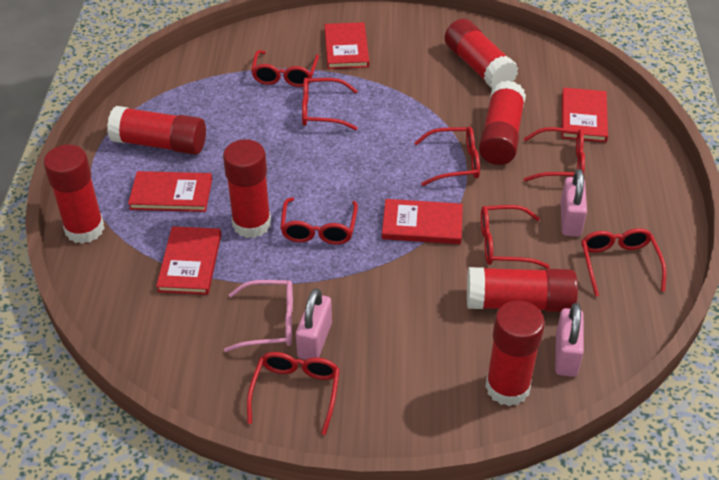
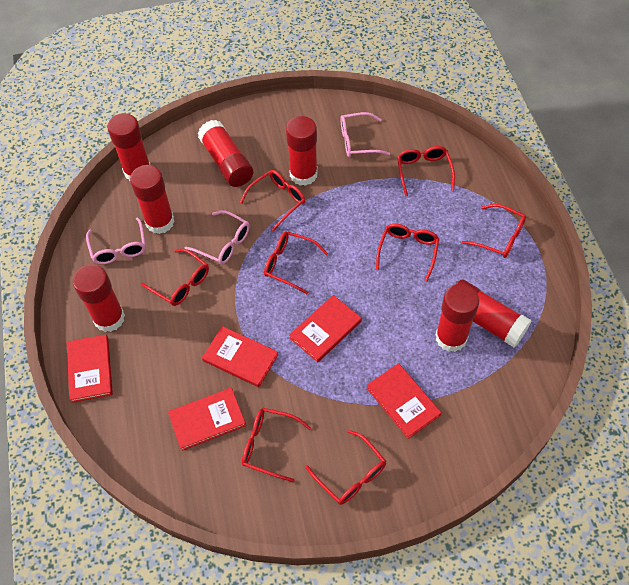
pink glasses: 1 -> 3
pink padlock: 3 -> 0

